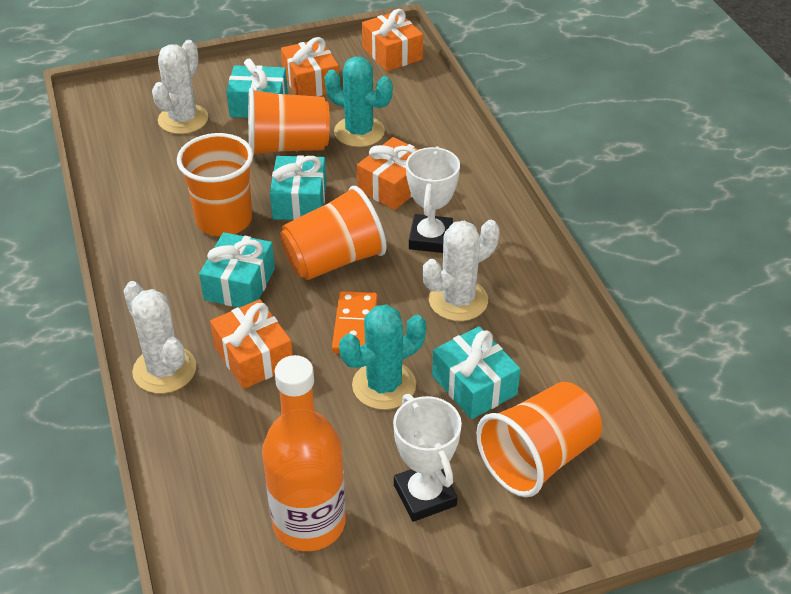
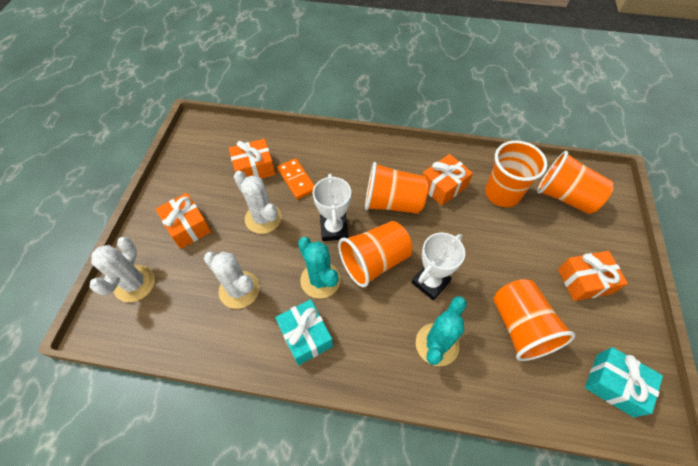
orange bottle: 1 -> 0
orange cup: 4 -> 5
turquoise gift: 4 -> 2

